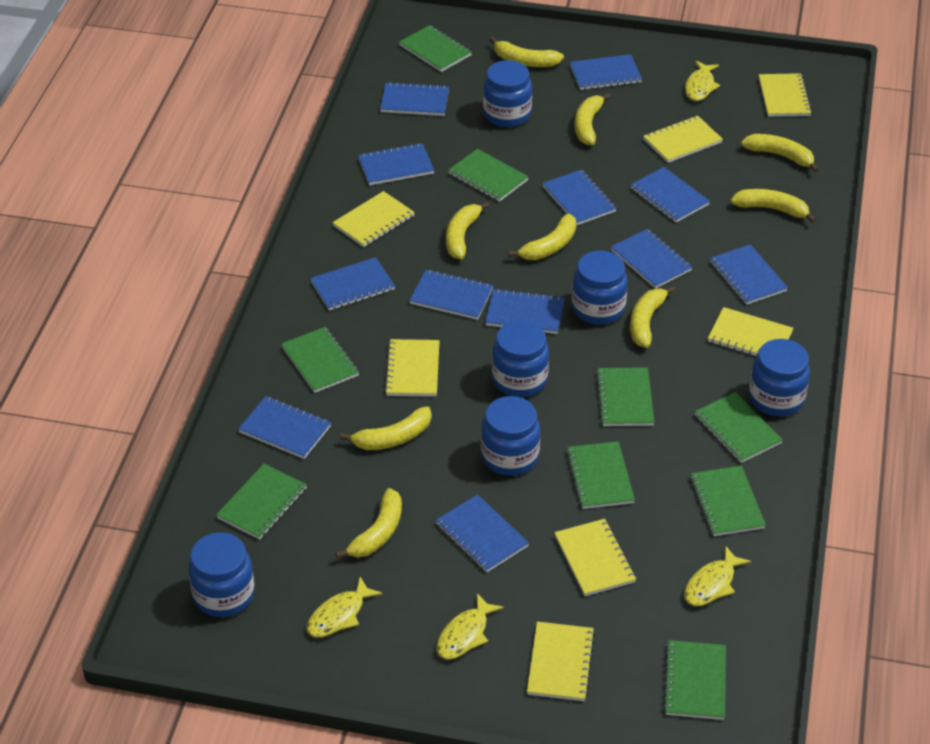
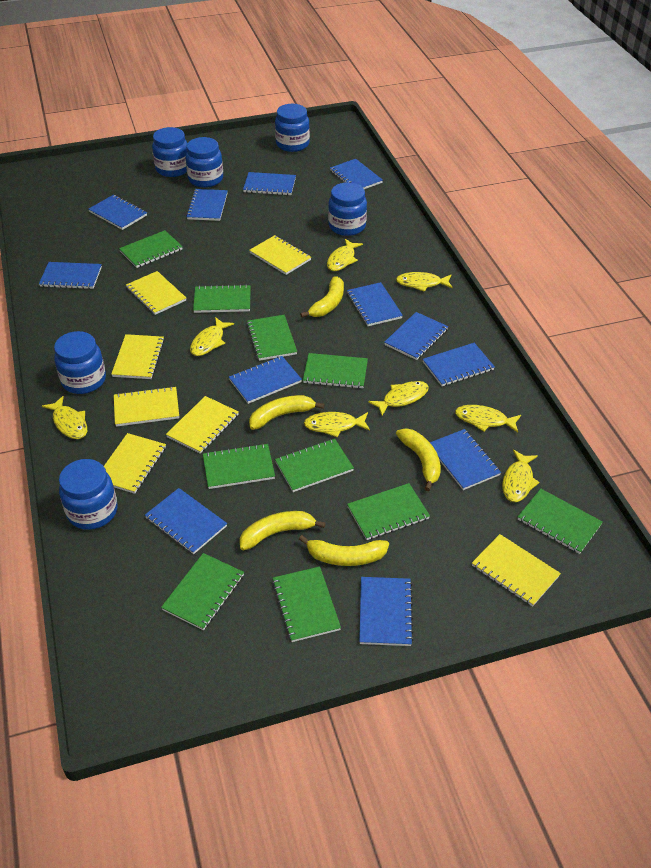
green notebook: 9 -> 10
yellow banana: 9 -> 5
yellow fish: 4 -> 8

